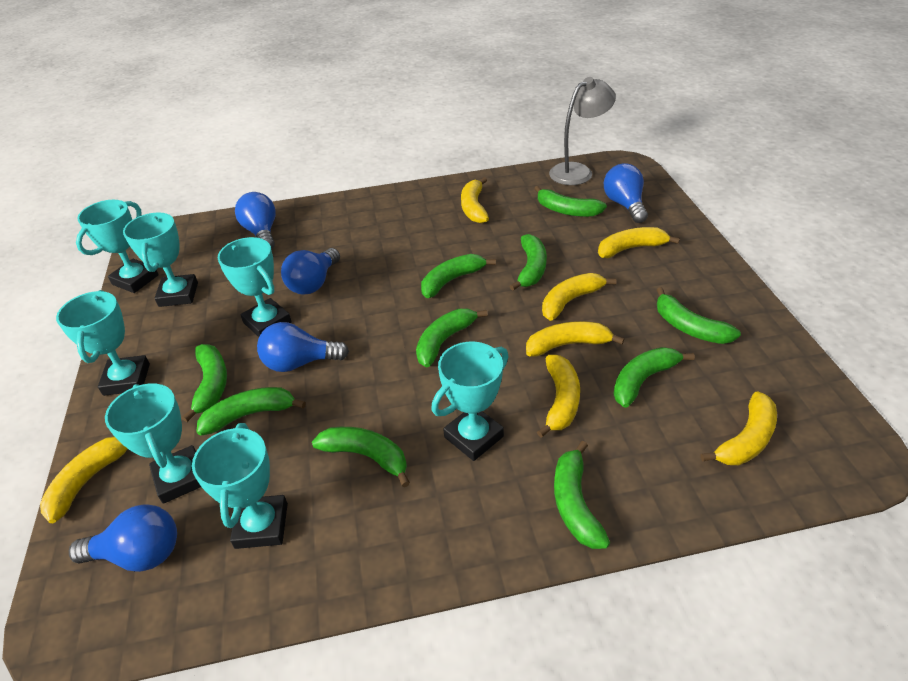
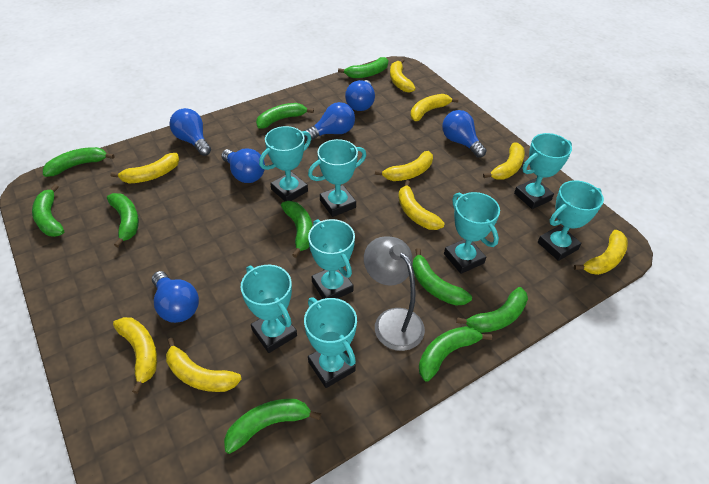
blue light bulb: 5 -> 6
turquoise trophy: 7 -> 8
yellow banana: 7 -> 9

